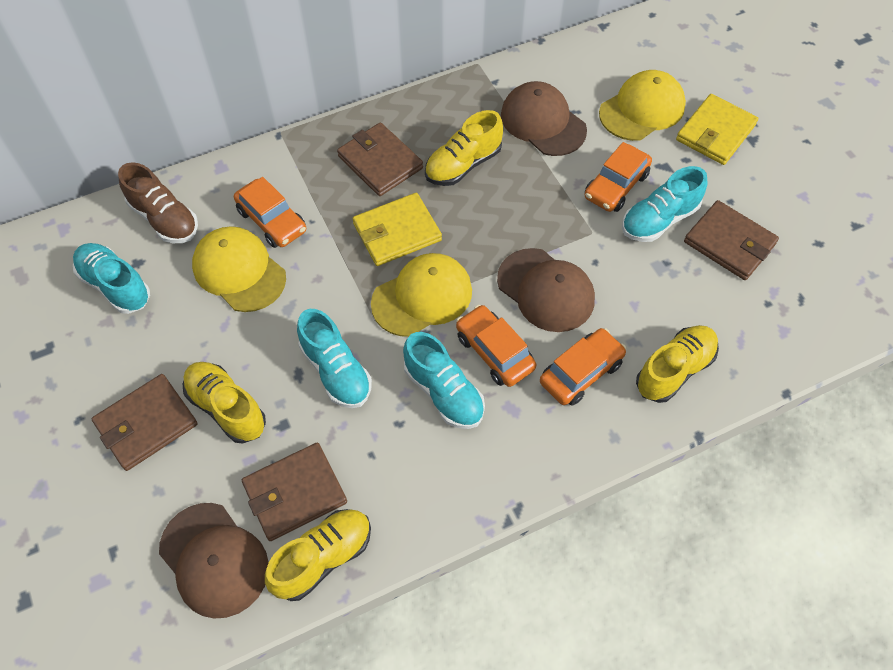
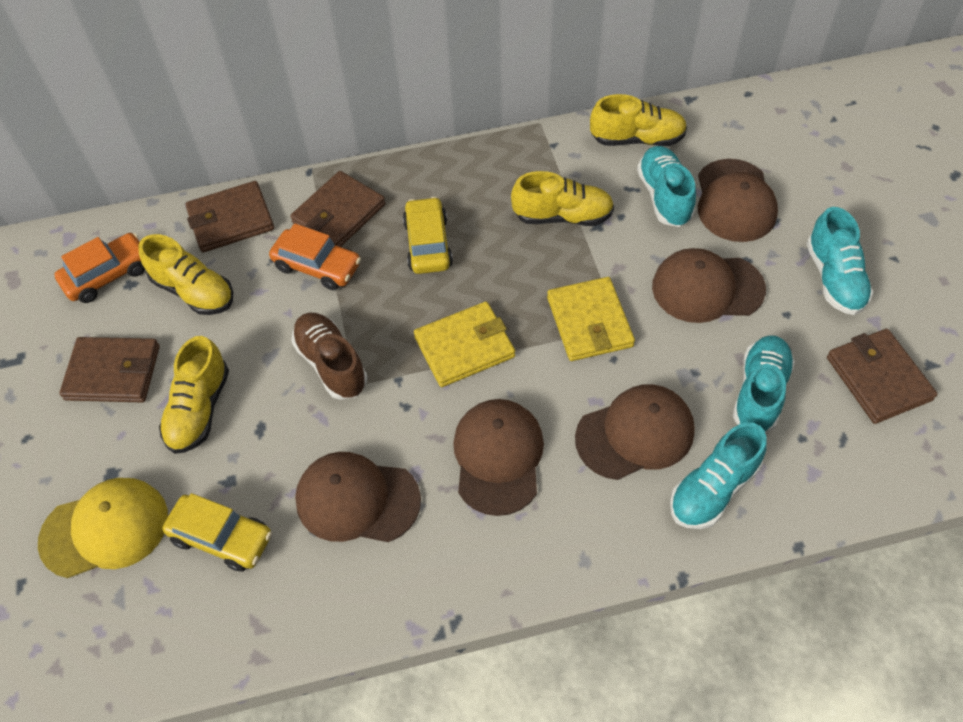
brown cap: 3 -> 5
orange car: 4 -> 2
yellow cap: 3 -> 1
yellow car: 0 -> 2

